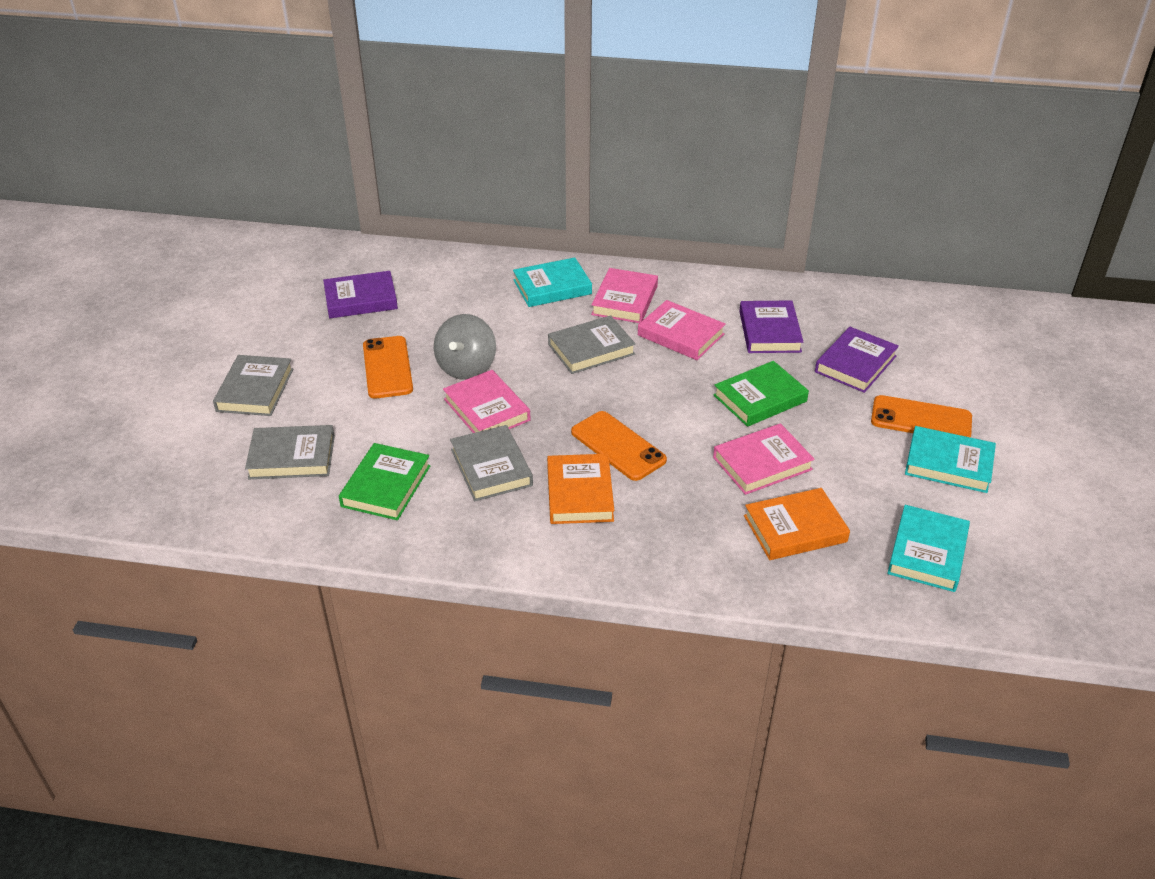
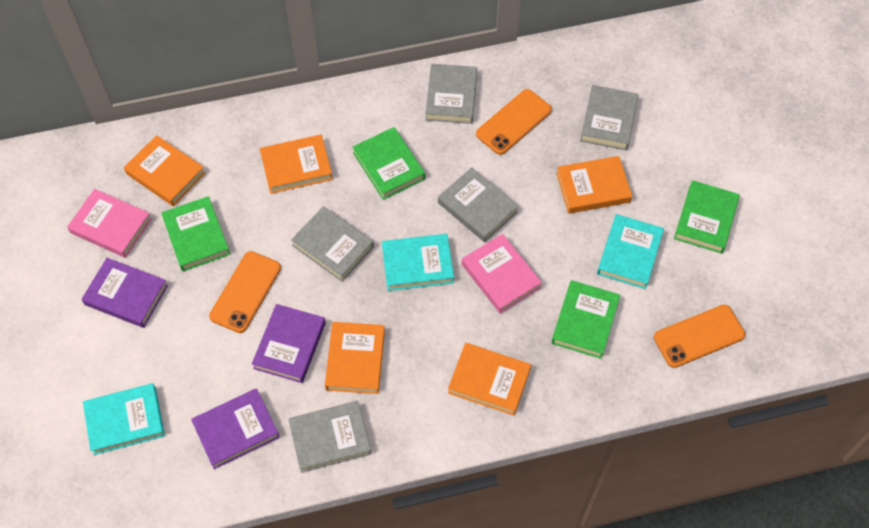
green book: 2 -> 4
grey book: 4 -> 5
grey spinning top: 1 -> 0
orange book: 2 -> 5
pink book: 4 -> 2

